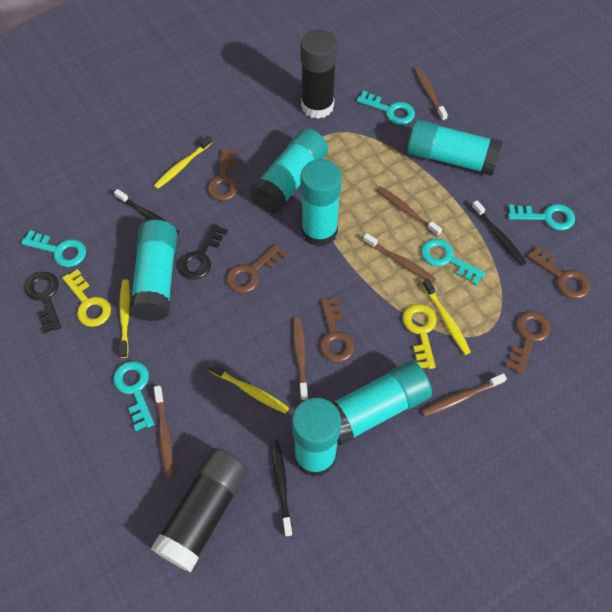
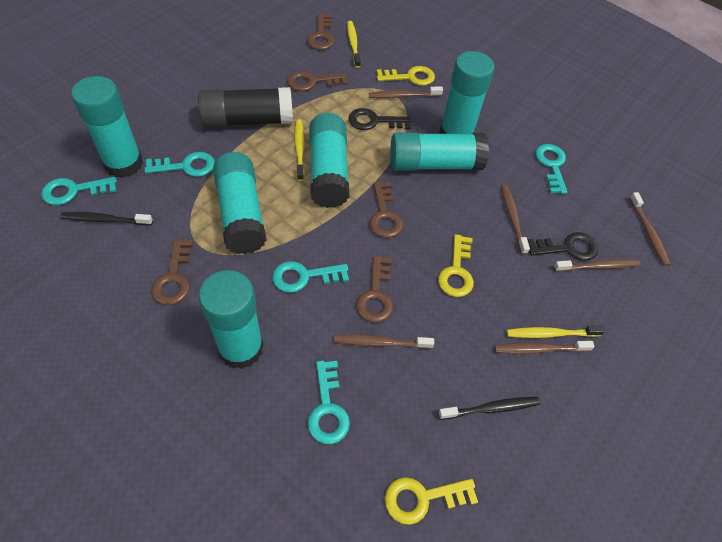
black glue stick: 2 -> 1
black toothbrush: 3 -> 2
yellow key: 2 -> 3
yellow toothbrush: 4 -> 3

